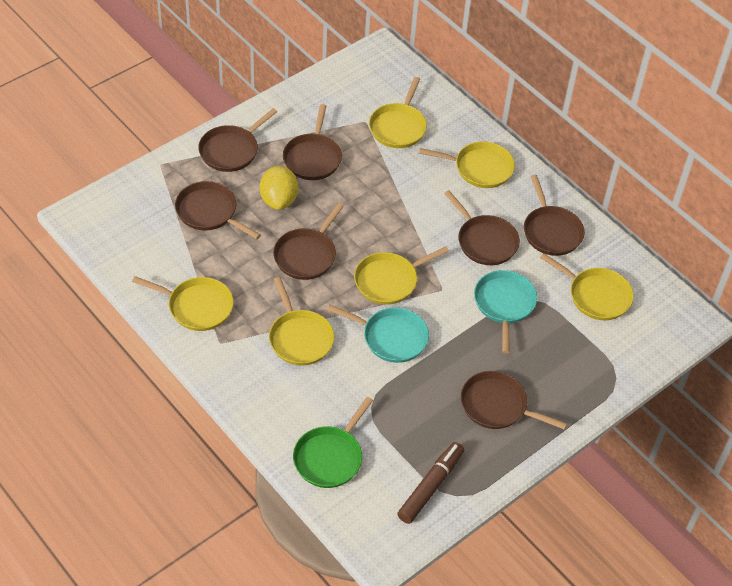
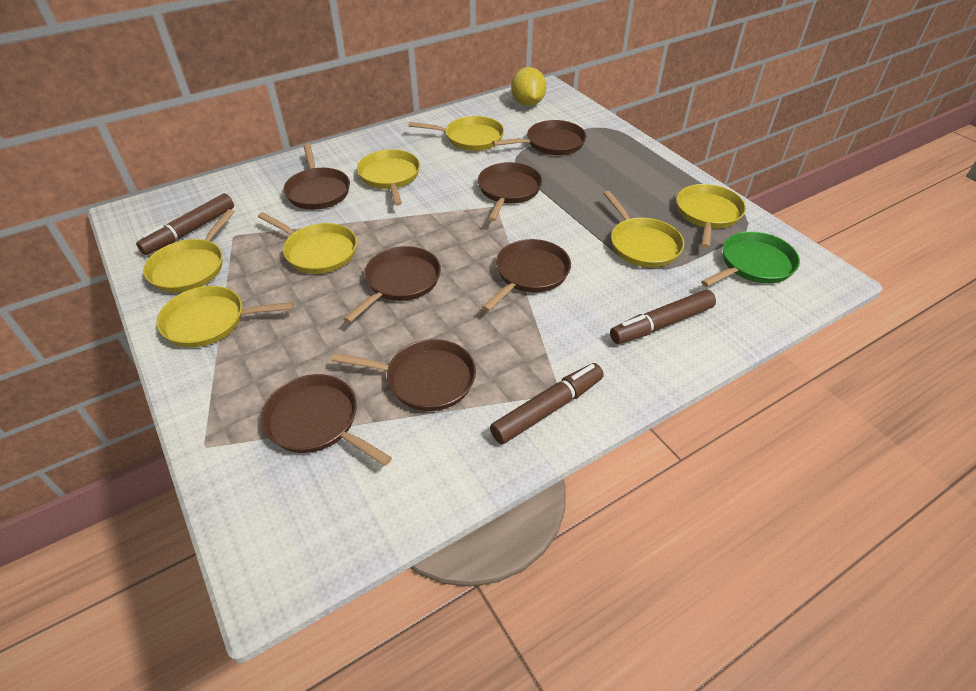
brown marker: 1 -> 3
turquoise pan: 2 -> 0
yellow pan: 6 -> 7

